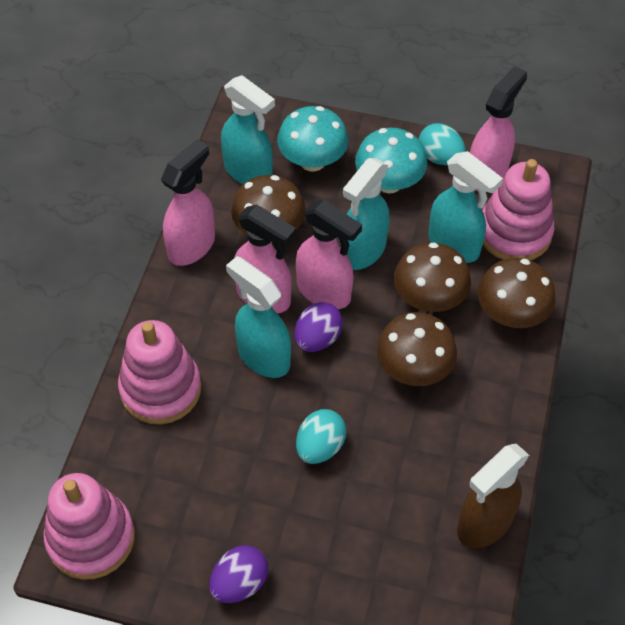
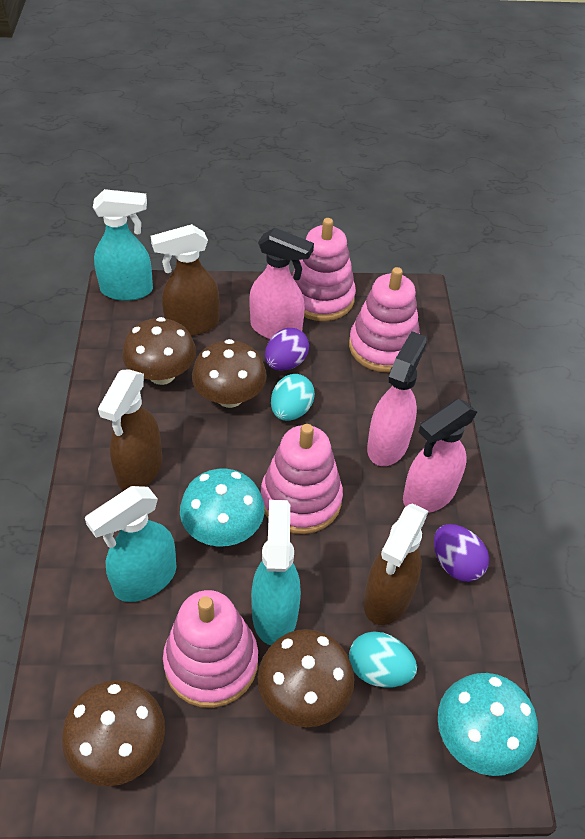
brown spray bottle: 1 -> 3
pink spray bottle: 4 -> 3
pink stacking toy: 3 -> 4
turquoise spray bottle: 4 -> 3

